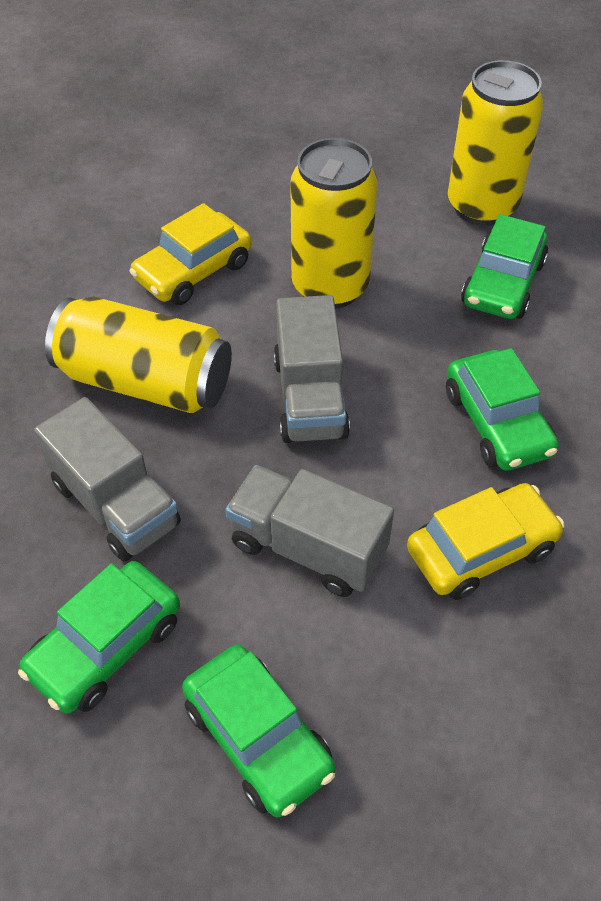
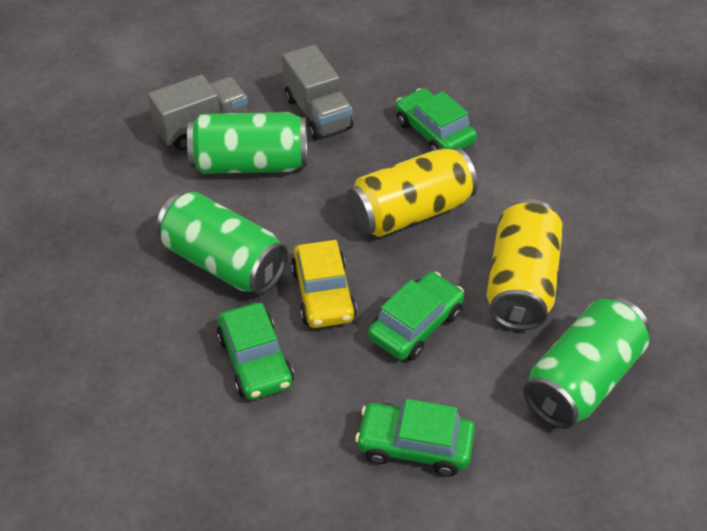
green can: 0 -> 3
grey truck: 3 -> 2
yellow can: 3 -> 2
yellow car: 2 -> 1

